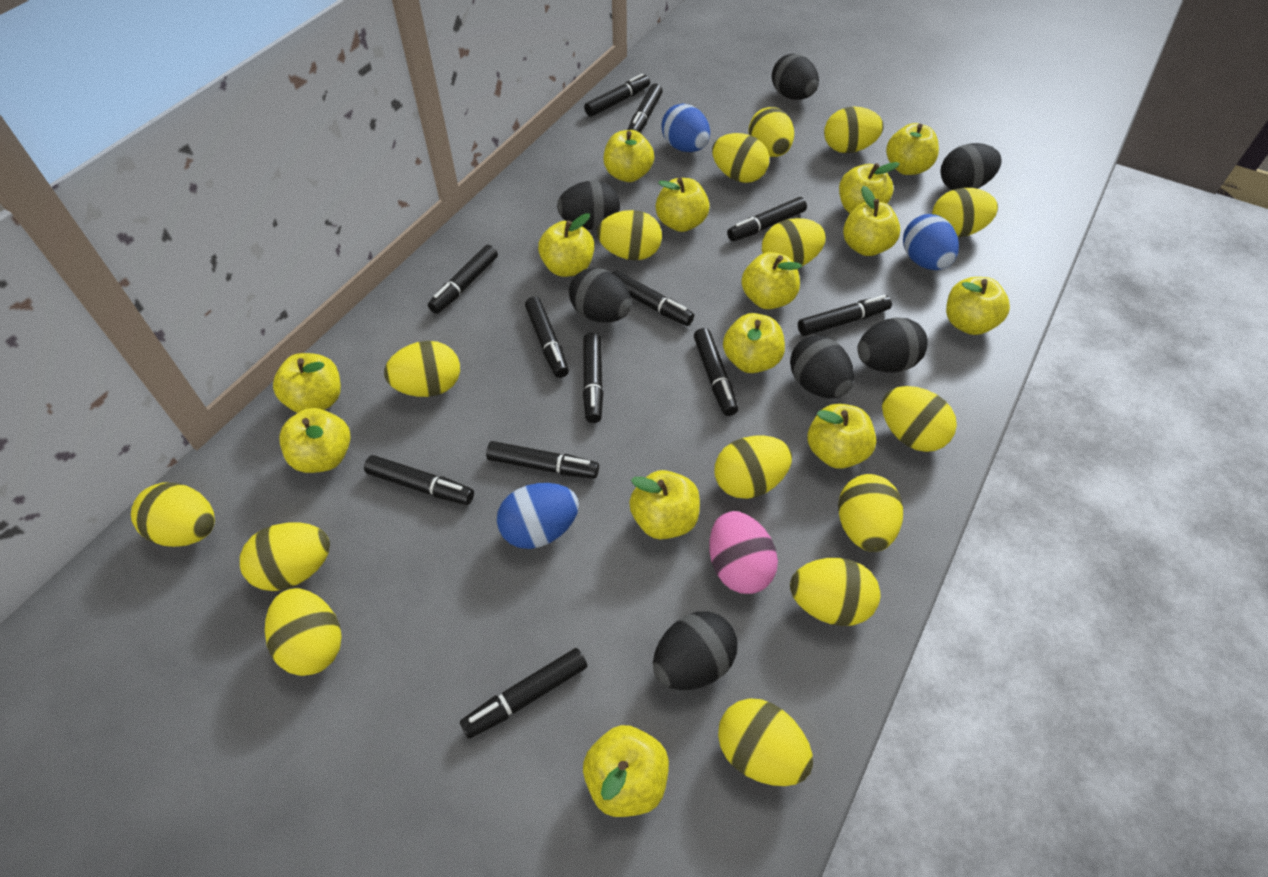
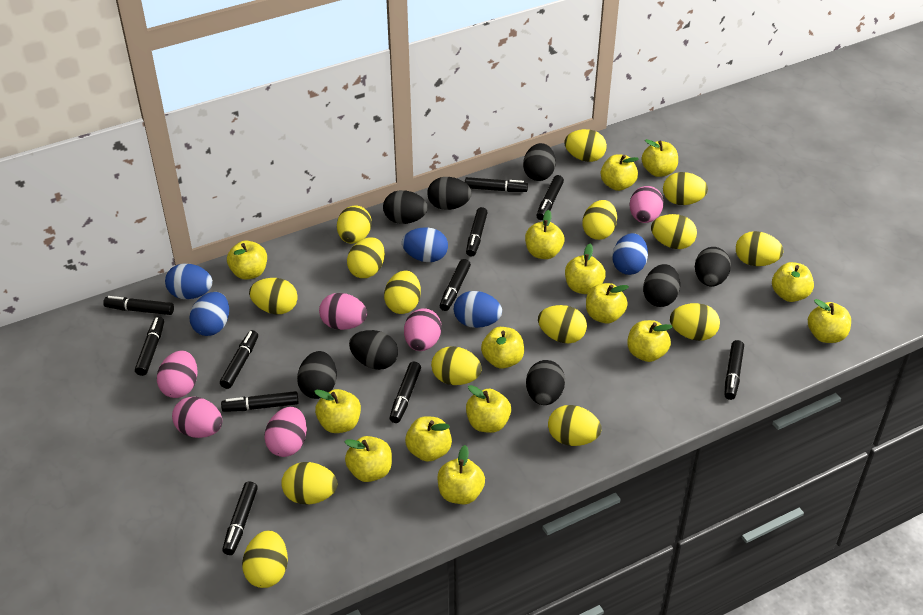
black egg: 7 -> 8
black marker: 12 -> 11
blue egg: 3 -> 5
pink egg: 1 -> 6
yellow apple: 14 -> 15

